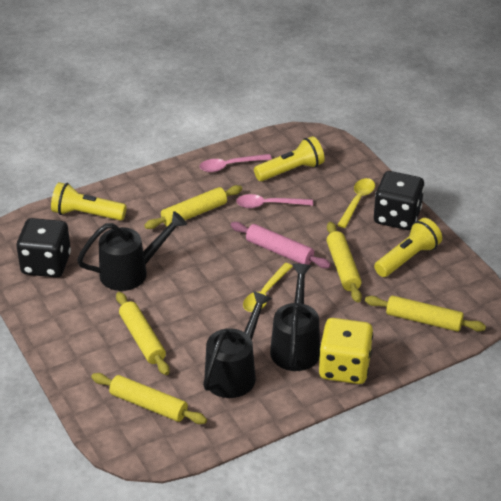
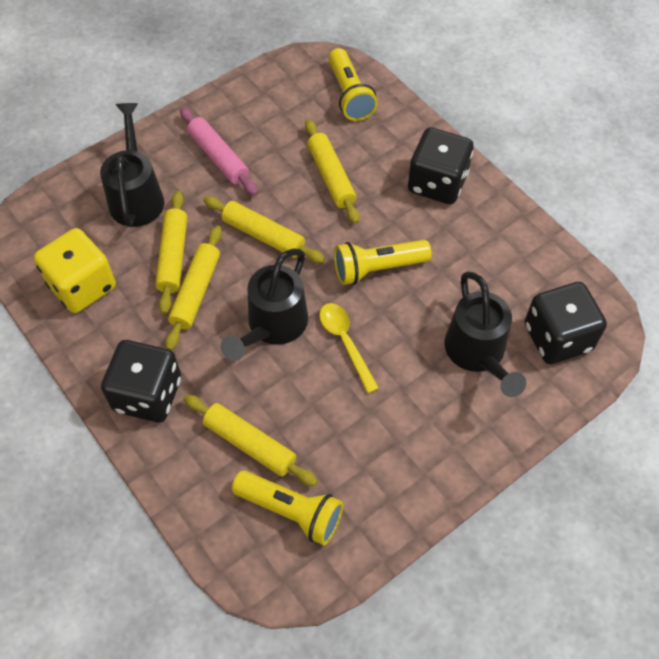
black dice: 2 -> 3
pink spoon: 2 -> 0
yellow spoon: 2 -> 1

